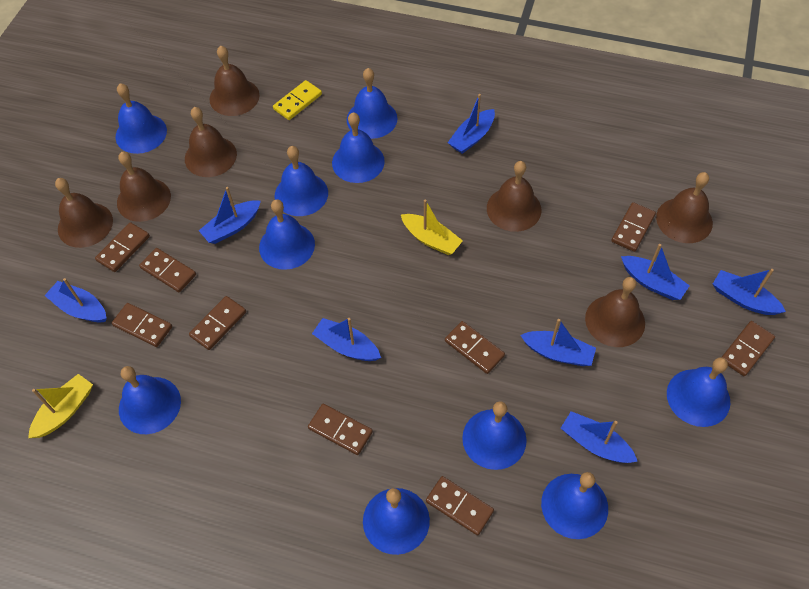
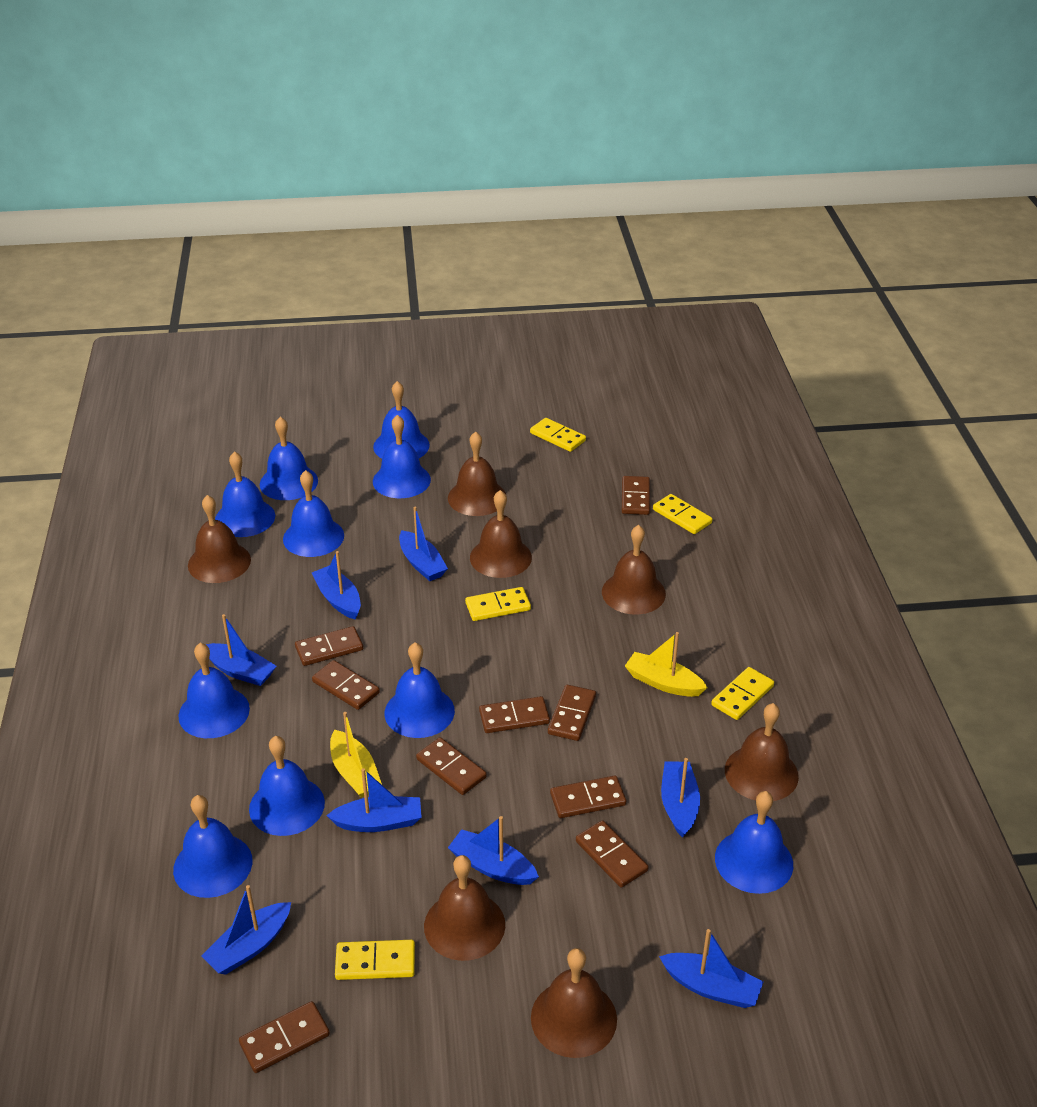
yellow domino: 1 -> 5

